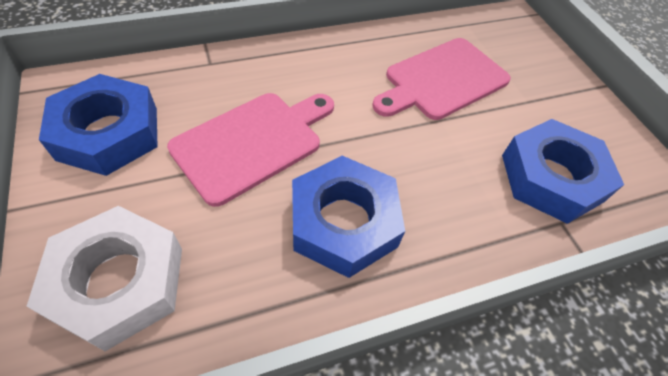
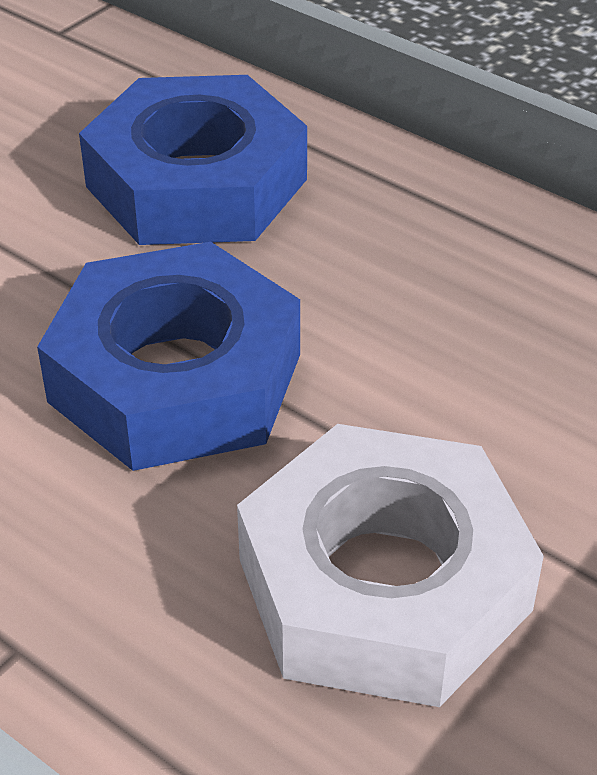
blue nut: 3 -> 2
pink cutting board: 2 -> 0

